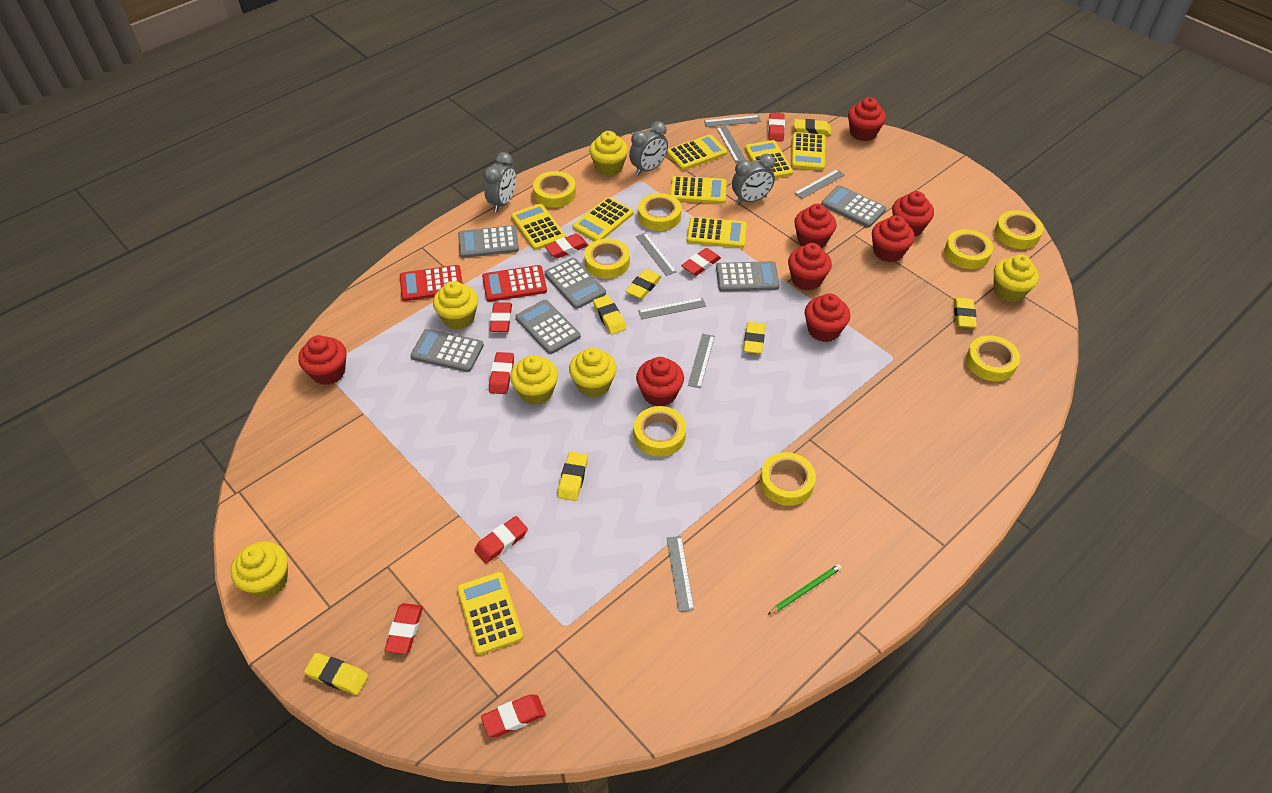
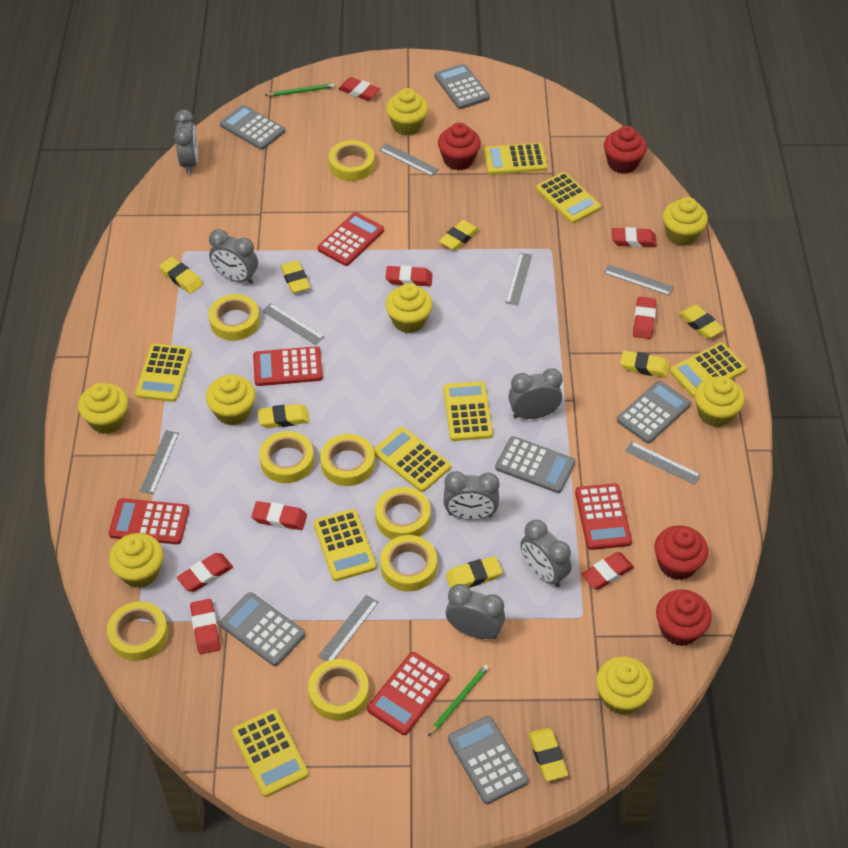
green pencil: 1 -> 2
grey clock: 3 -> 6
red calculator: 2 -> 5
red cupcake: 8 -> 4
yellow cupcake: 6 -> 8
yellow eraser: 7 -> 8

